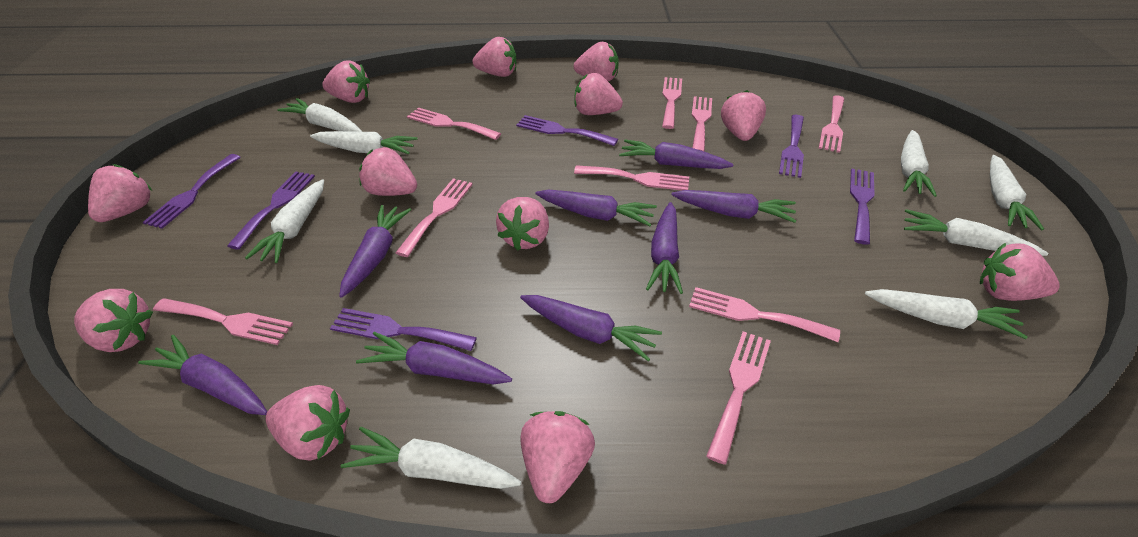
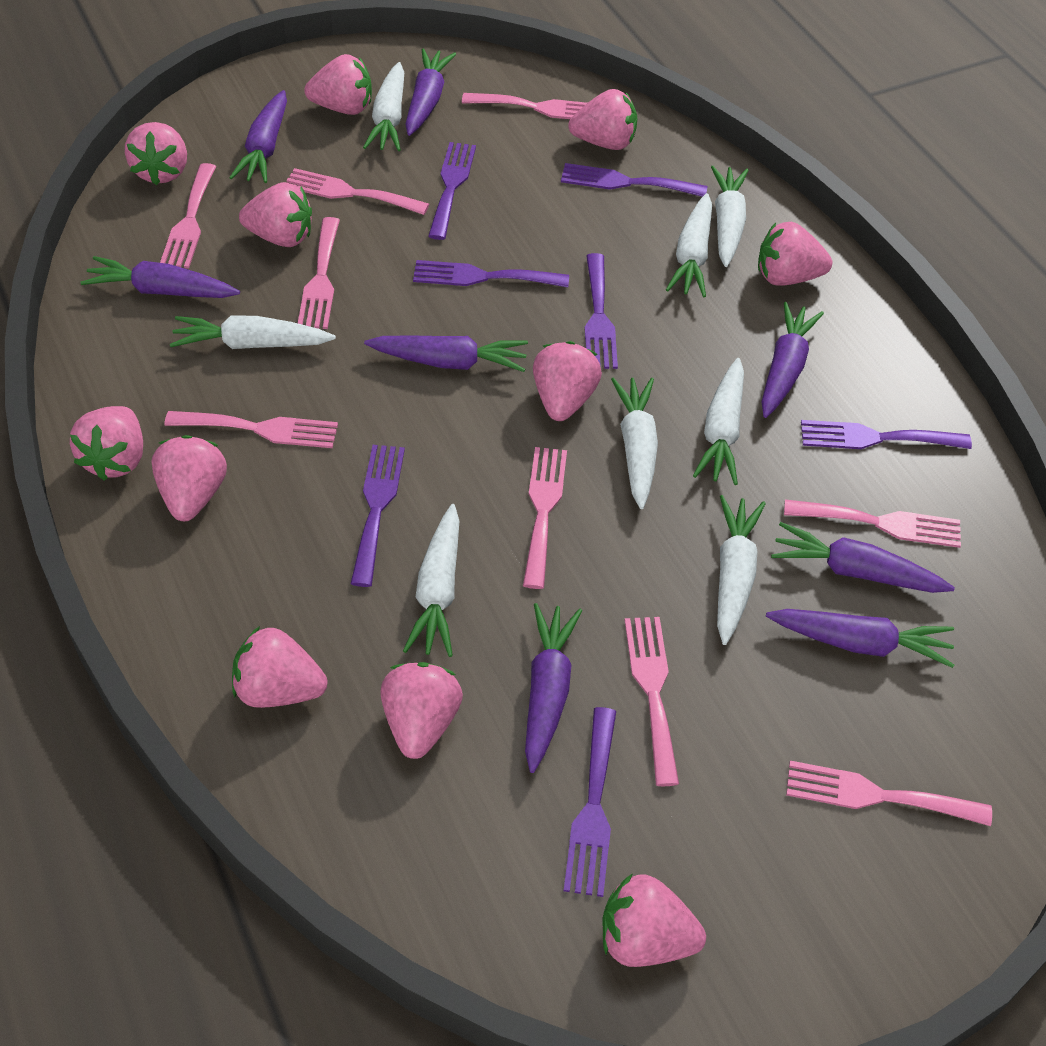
pink strawberry: 12 -> 11
purple fork: 6 -> 7

